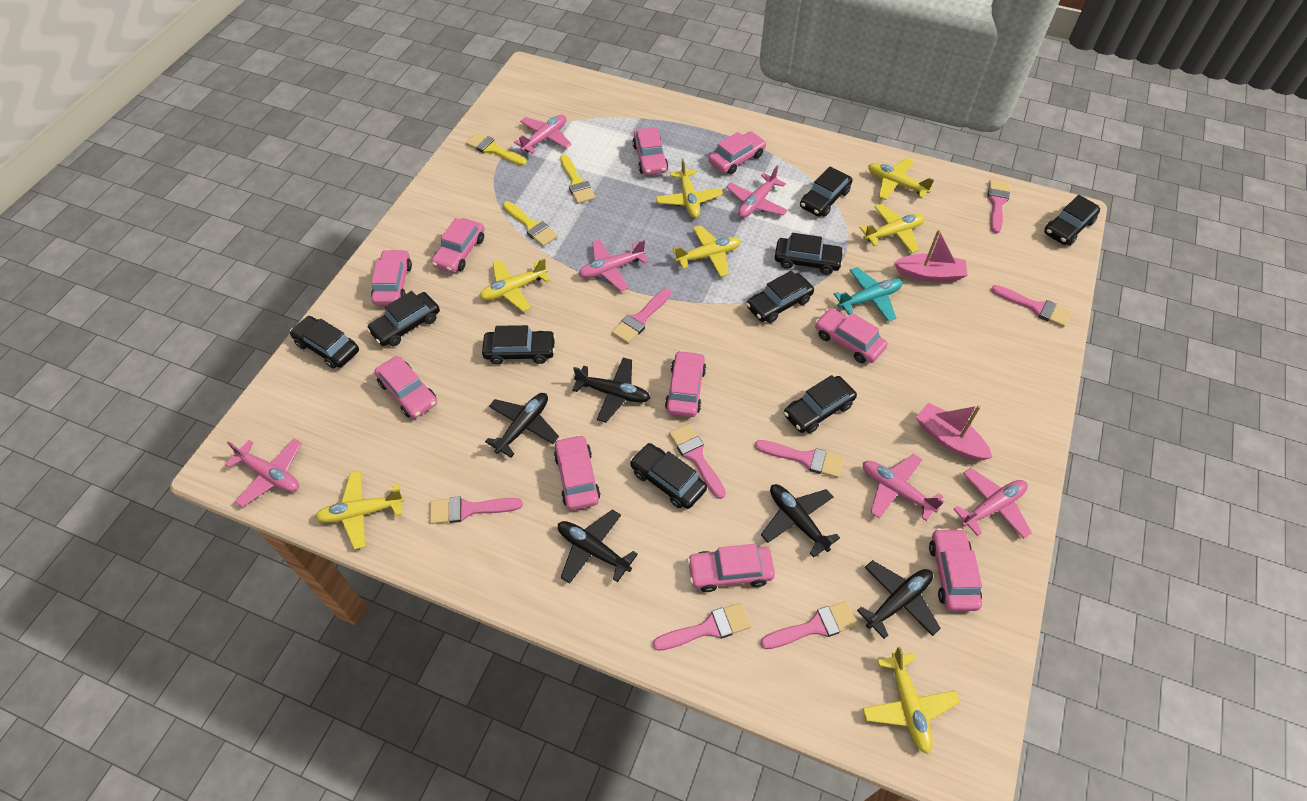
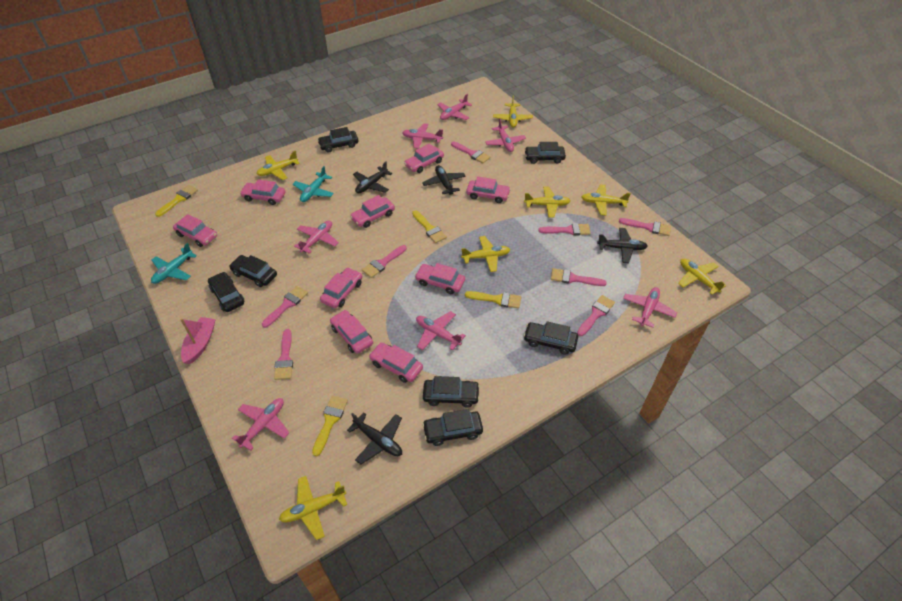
black car: 9 -> 7
black plane: 5 -> 4
pink boat: 2 -> 1
pink car: 10 -> 9
pink plane: 6 -> 7
turquoise plane: 1 -> 2
yellow brush: 3 -> 4

